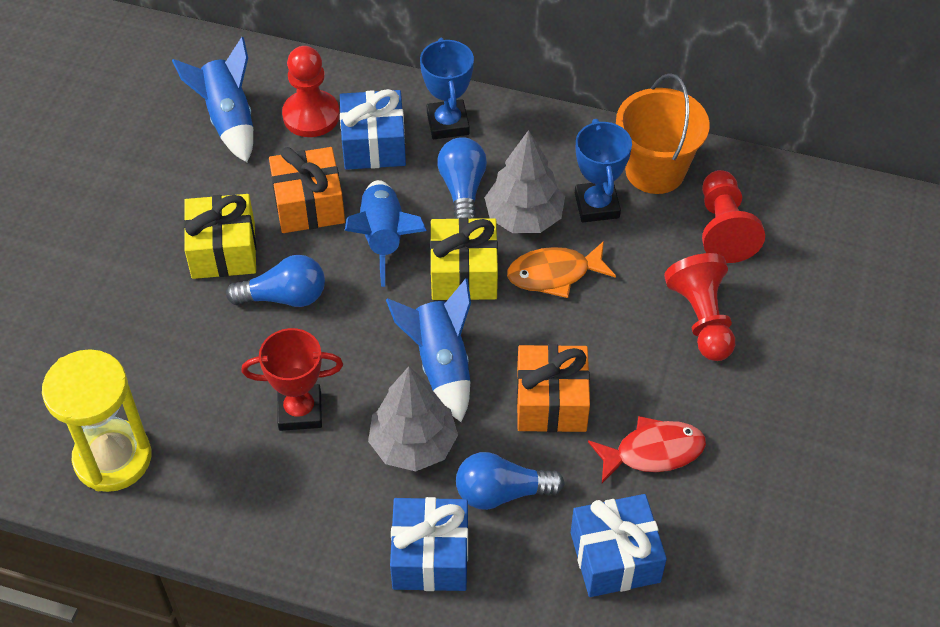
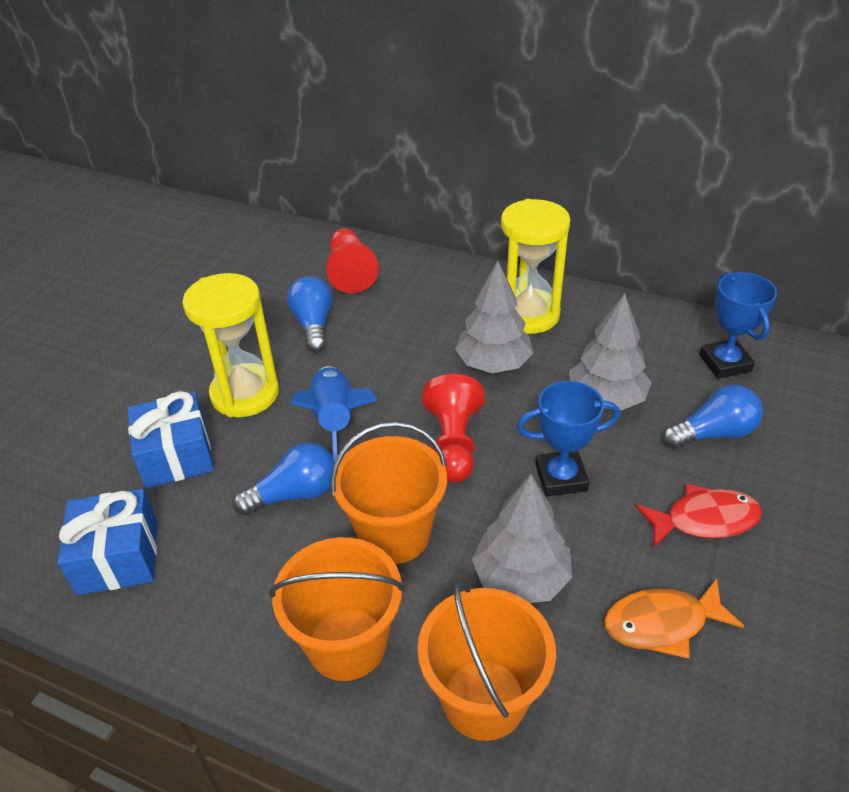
blue gift: 3 -> 2
blue rocket: 3 -> 1
grey tree: 2 -> 3
orange bucket: 1 -> 3
orange gift: 2 -> 0
red pawn: 3 -> 2
red trophy: 1 -> 0
yellow gift: 2 -> 0
yellow hourglass: 1 -> 2

